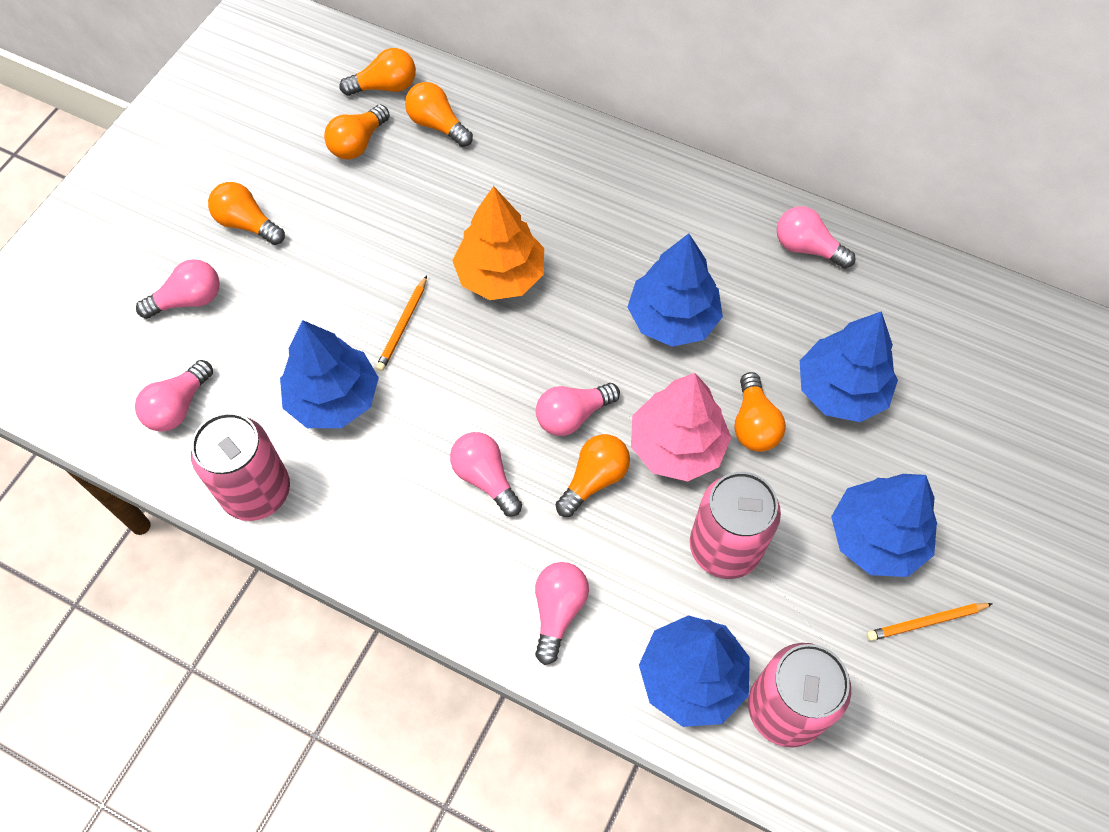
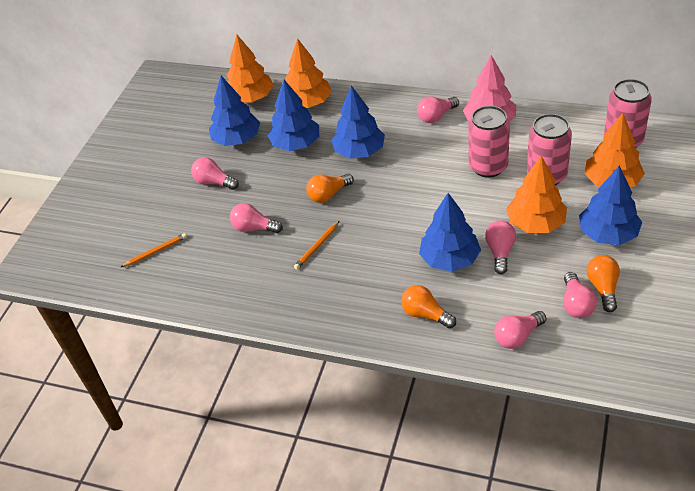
orange light bulb: 6 -> 3
orange tree: 1 -> 4

